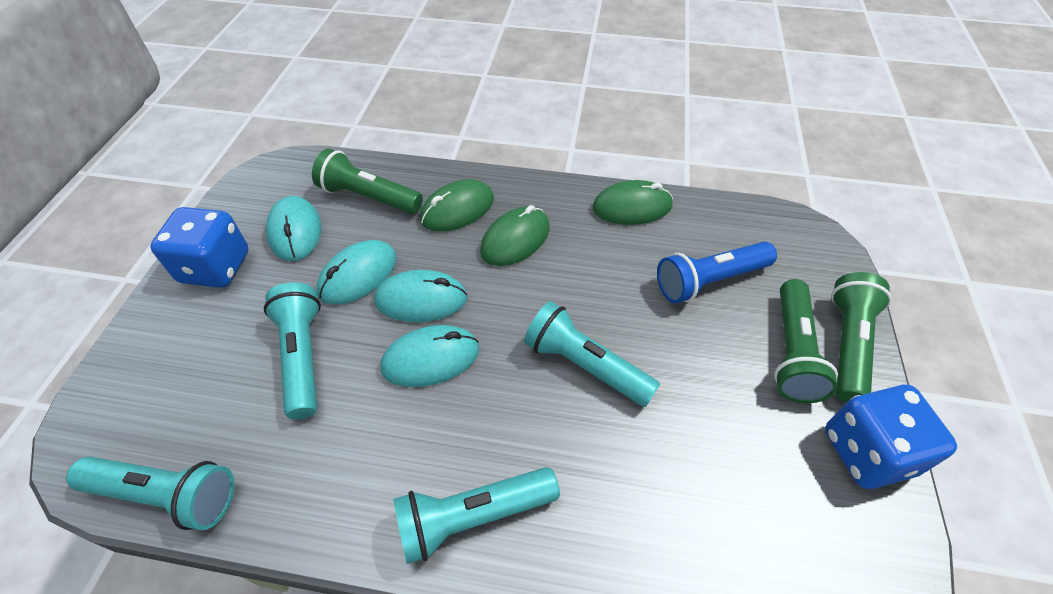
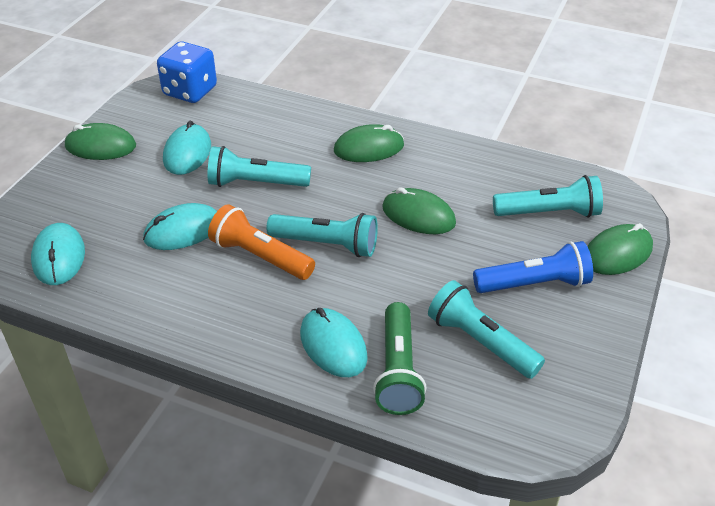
blue dice: 2 -> 1
green flashlight: 3 -> 1
green mouse: 3 -> 4
orange flashlight: 0 -> 1

